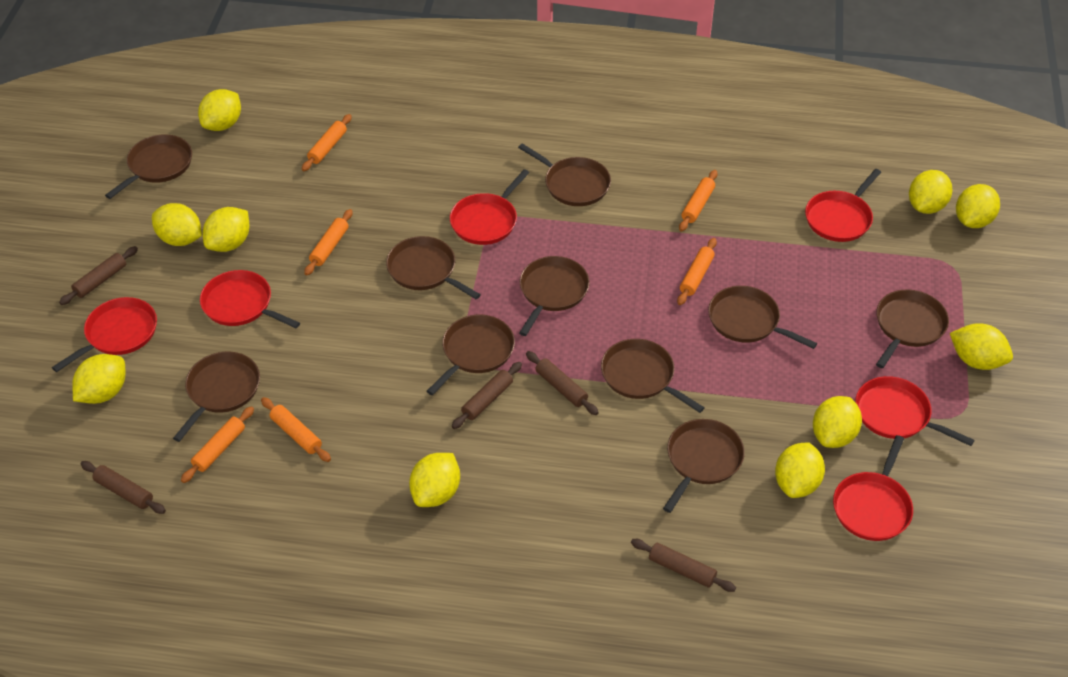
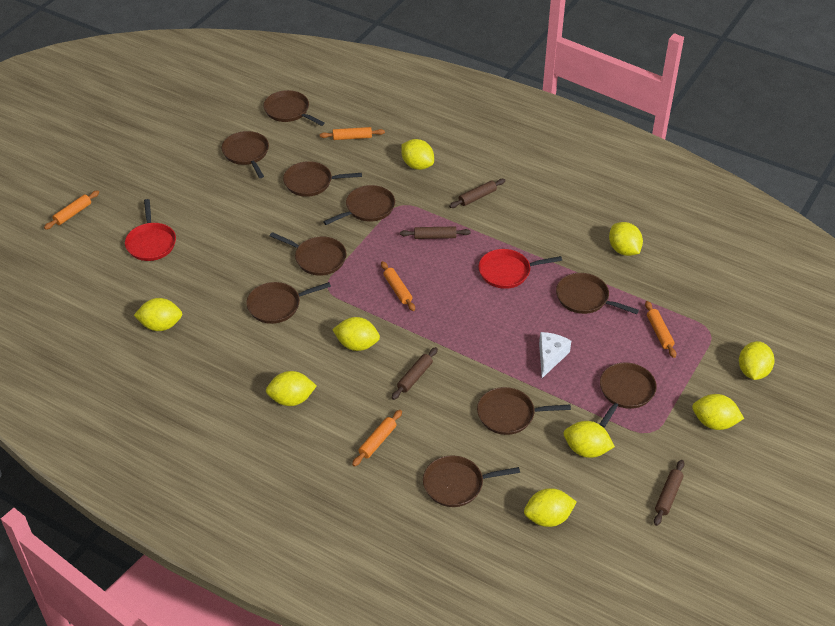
brown rolling pin: 5 -> 4
orange rolling pin: 6 -> 5
red pan: 6 -> 2
white cheese: 0 -> 1
yellow lemon: 10 -> 9

